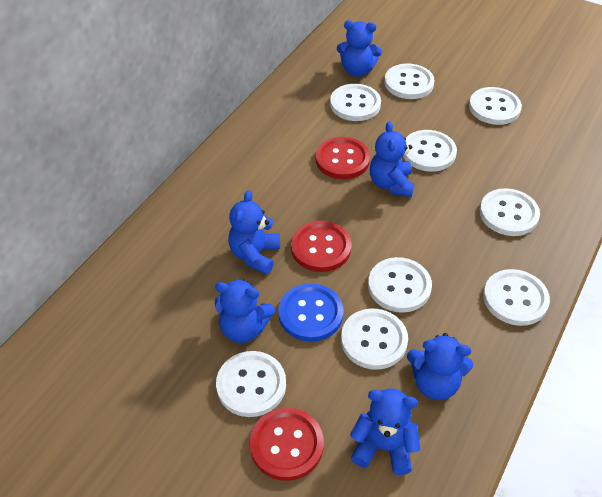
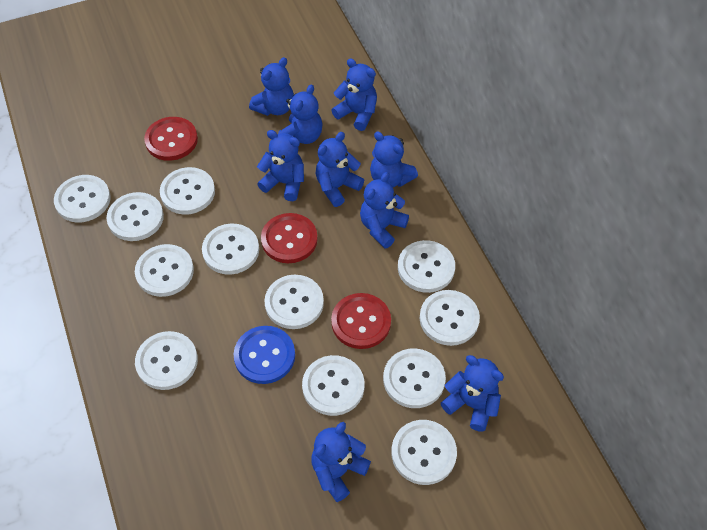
blue teddy bear: 6 -> 9
white button: 9 -> 12

